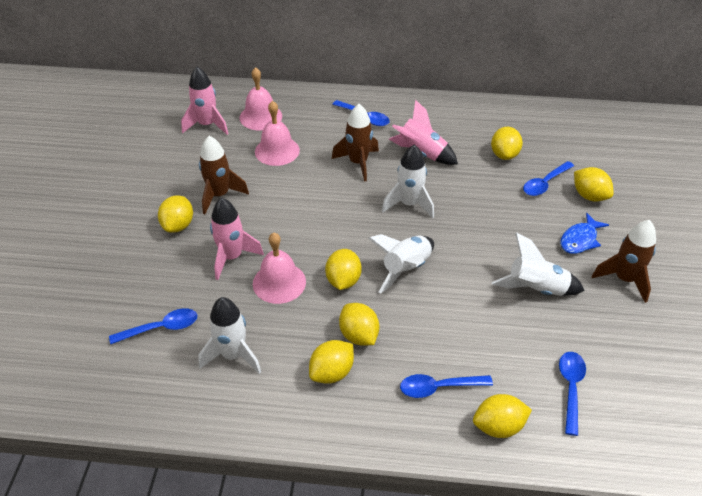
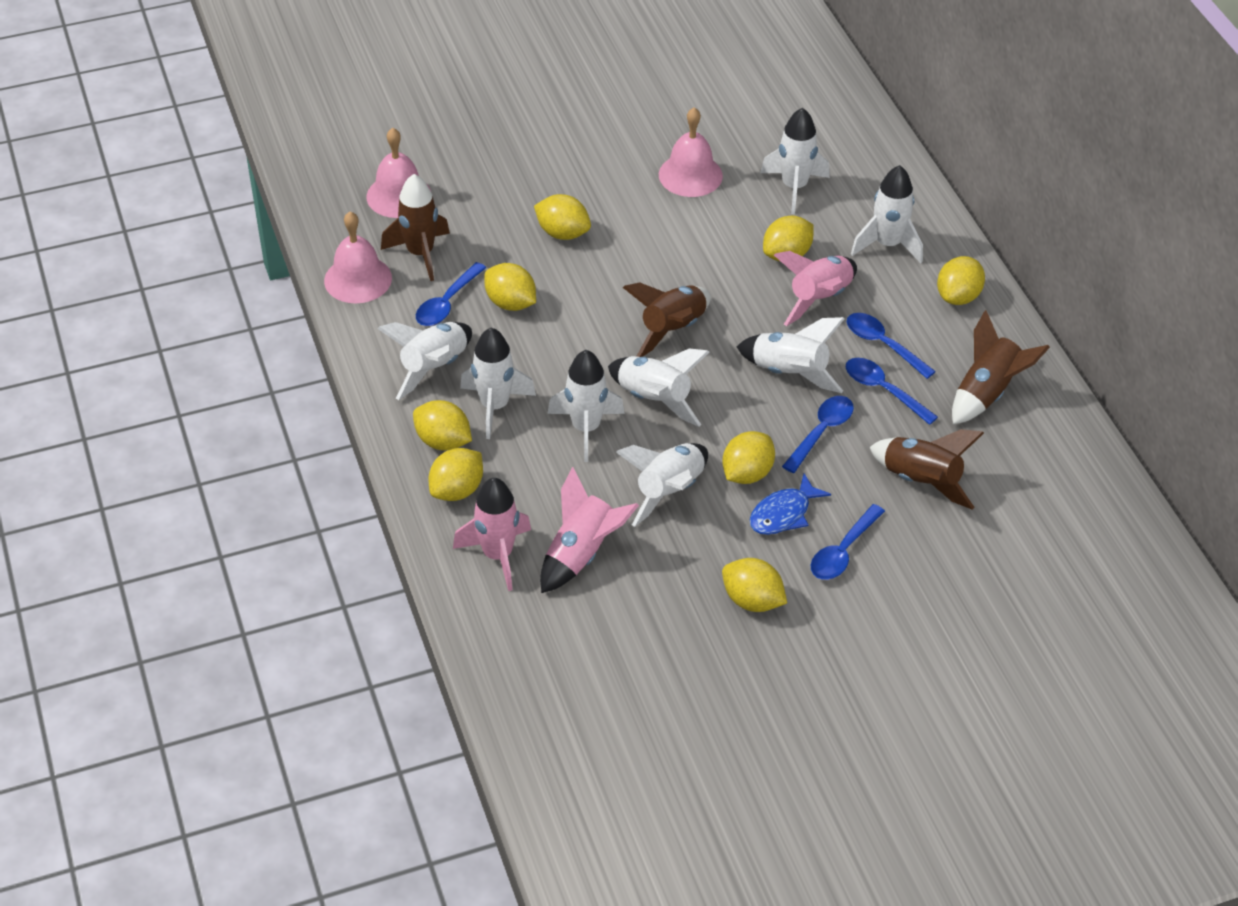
brown rocket: 3 -> 4
white rocket: 4 -> 8
yellow lemon: 7 -> 8

